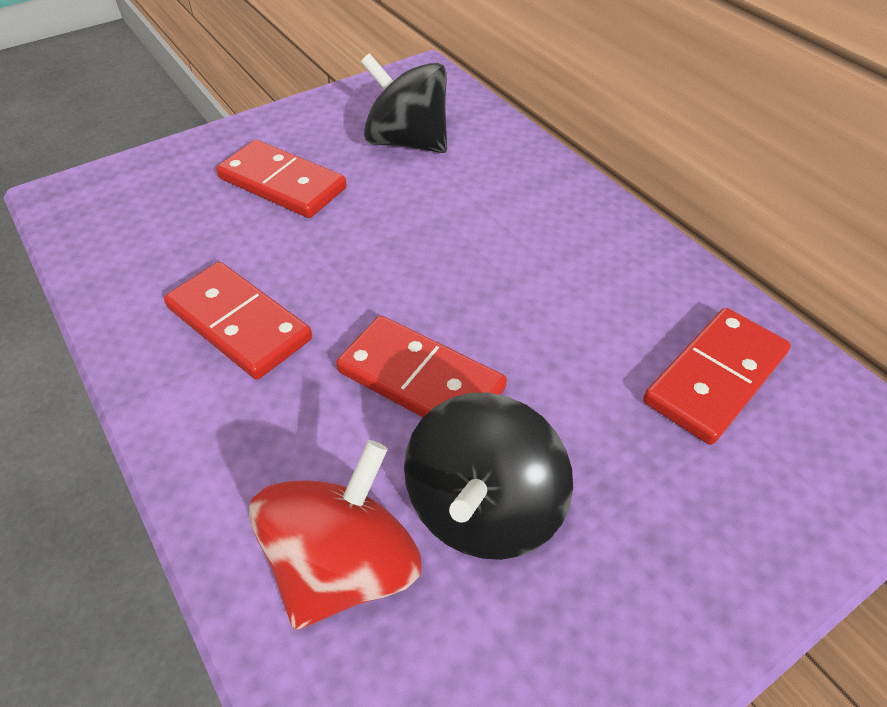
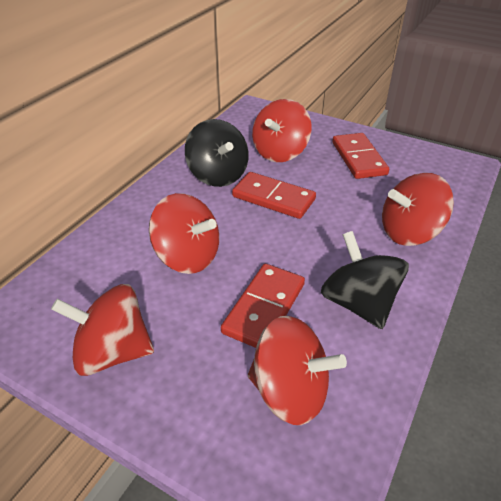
red domino: 4 -> 3
red spinning top: 1 -> 5

